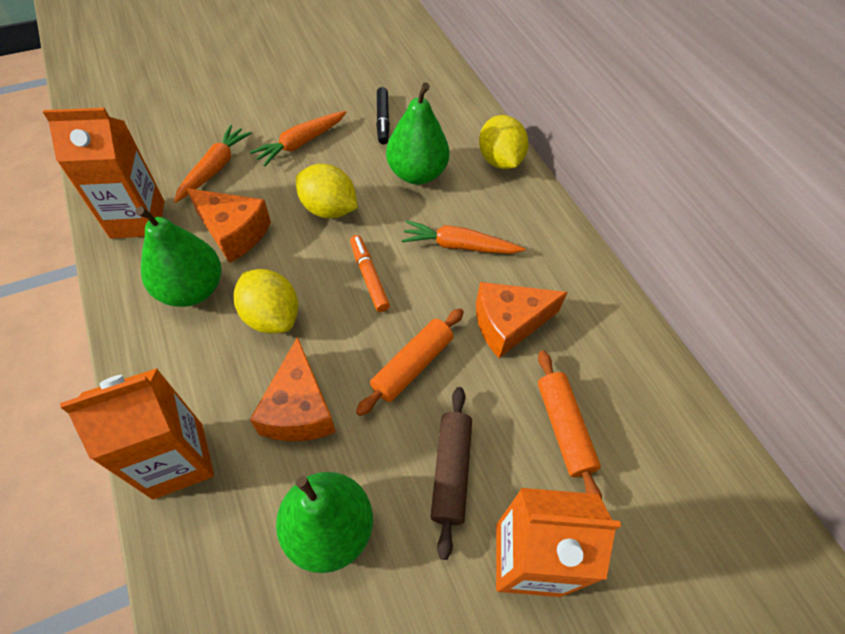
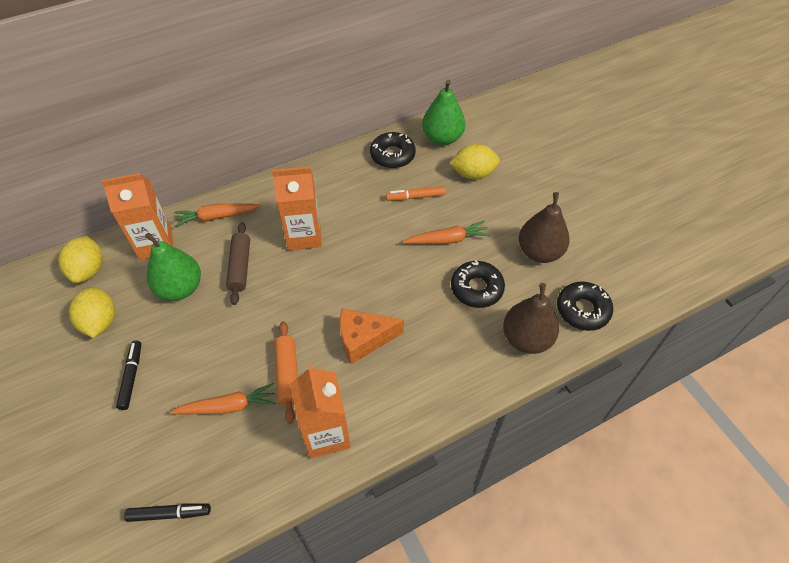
black donut: 0 -> 3
black marker: 1 -> 2
brown pear: 0 -> 2
green pear: 3 -> 2
orange cheese: 3 -> 1
orange rolling pin: 2 -> 1

